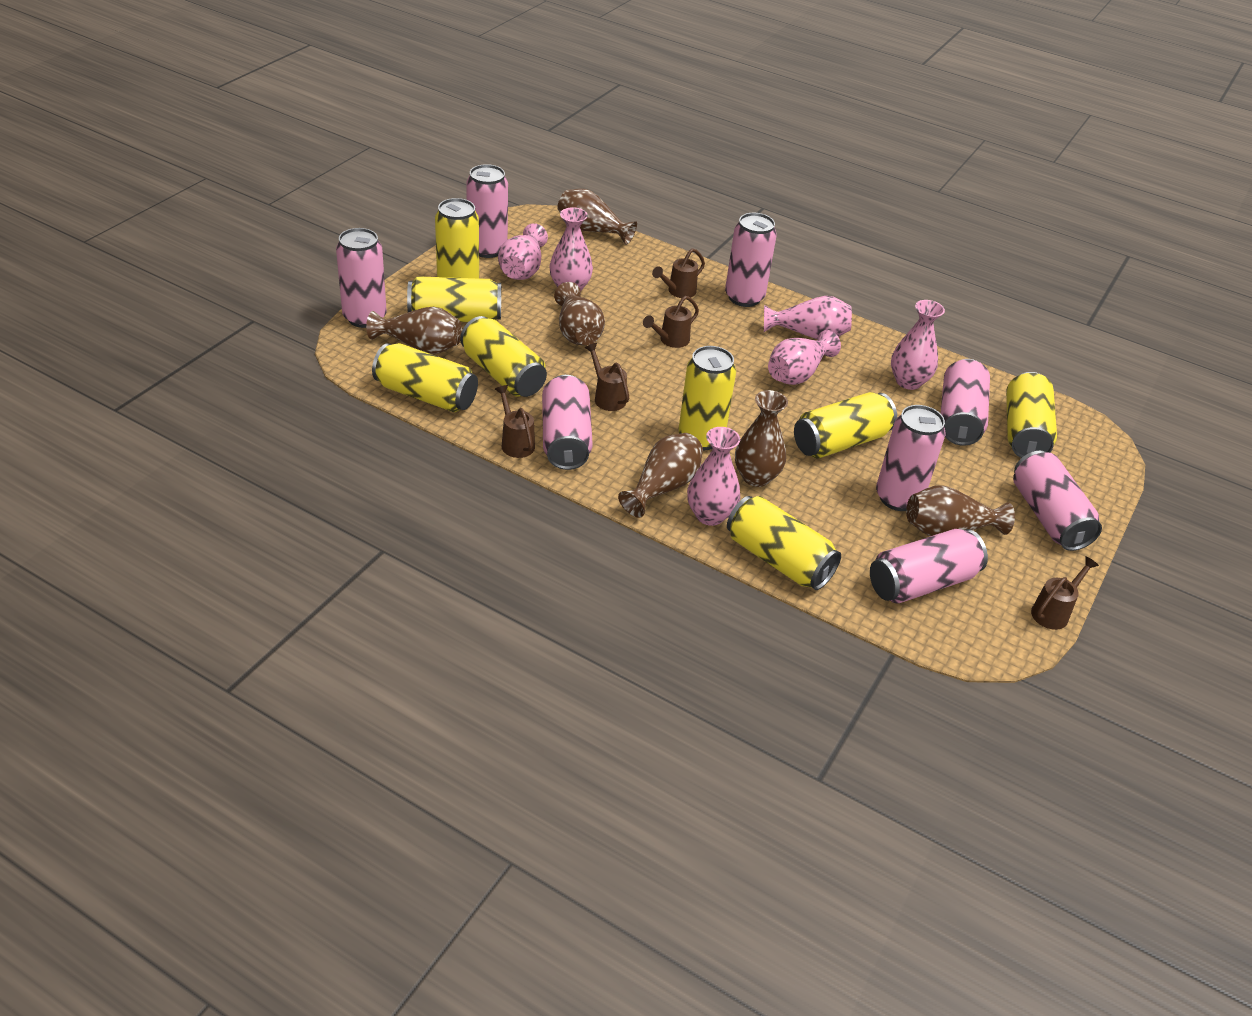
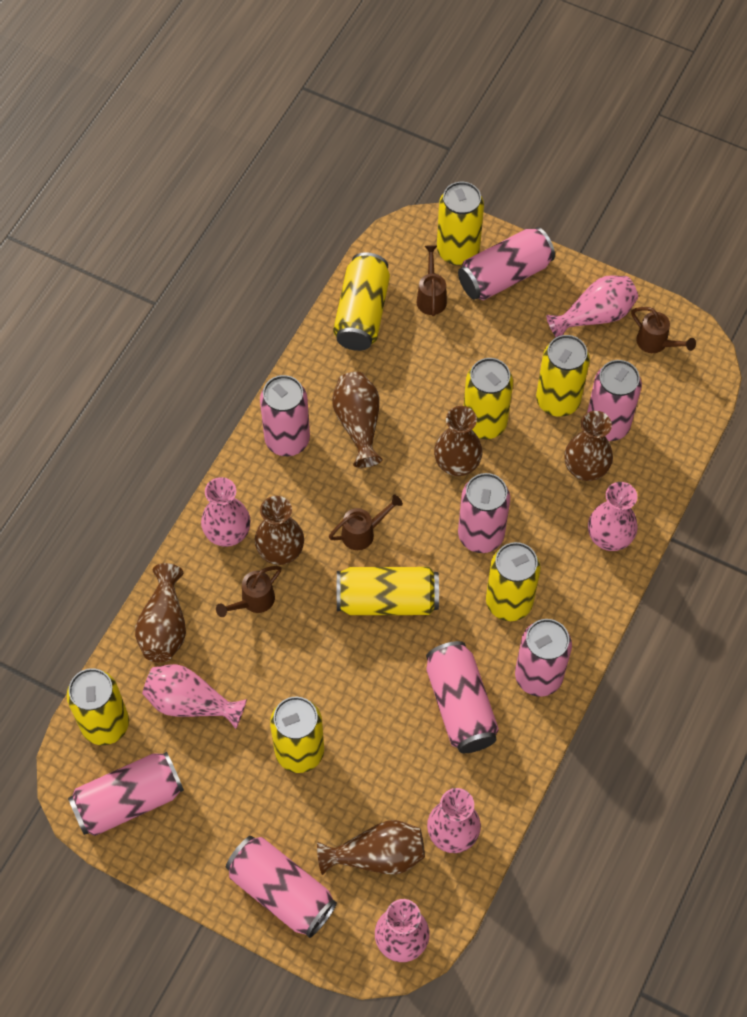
brown watering can: 5 -> 4

